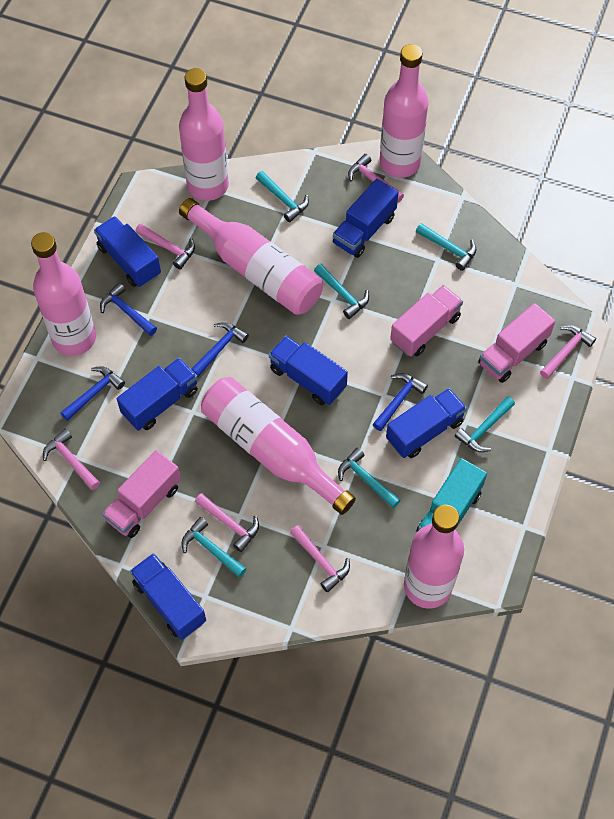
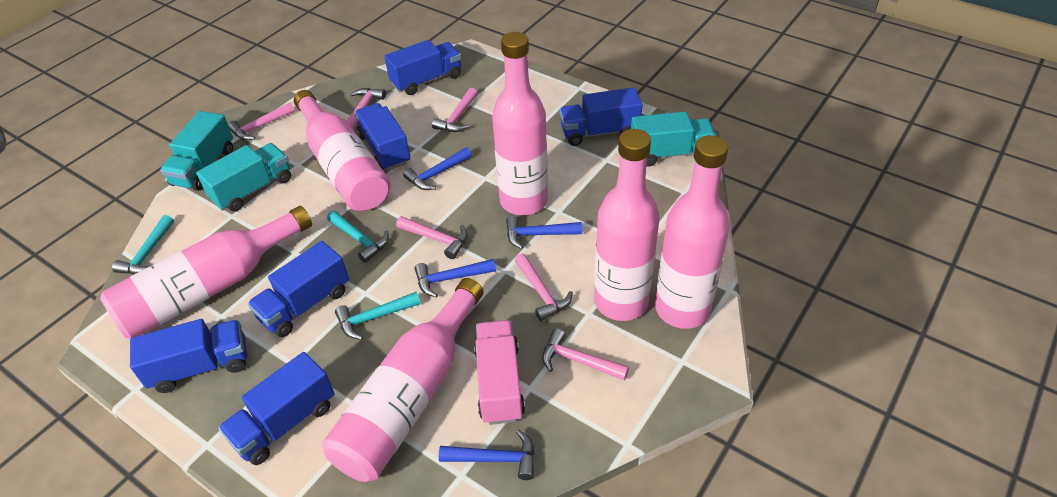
pink truck: 3 -> 1
turquoise hammer: 6 -> 3
turquoise truck: 1 -> 3

